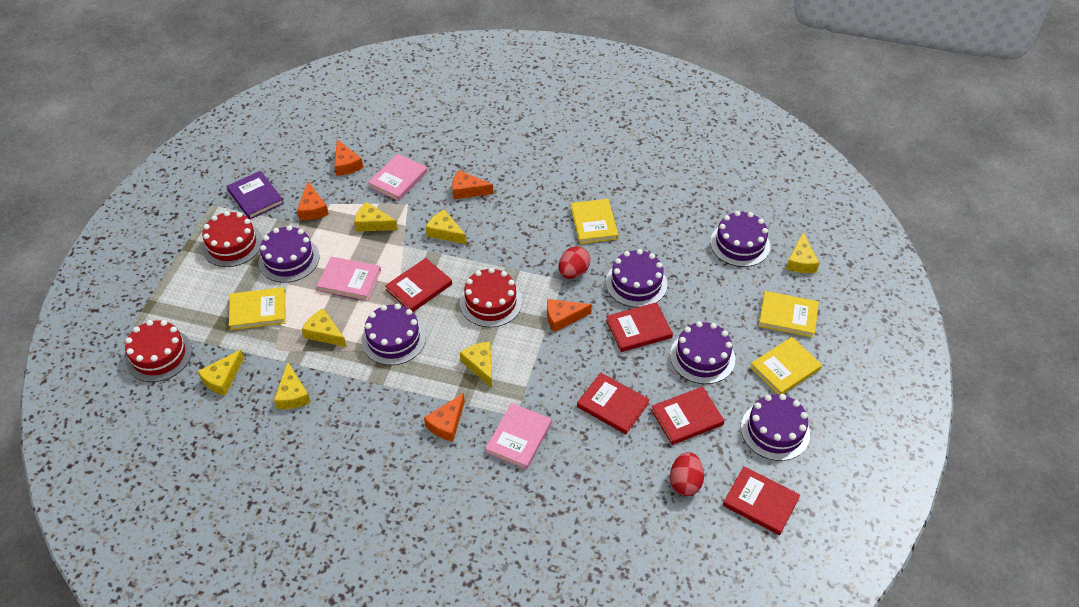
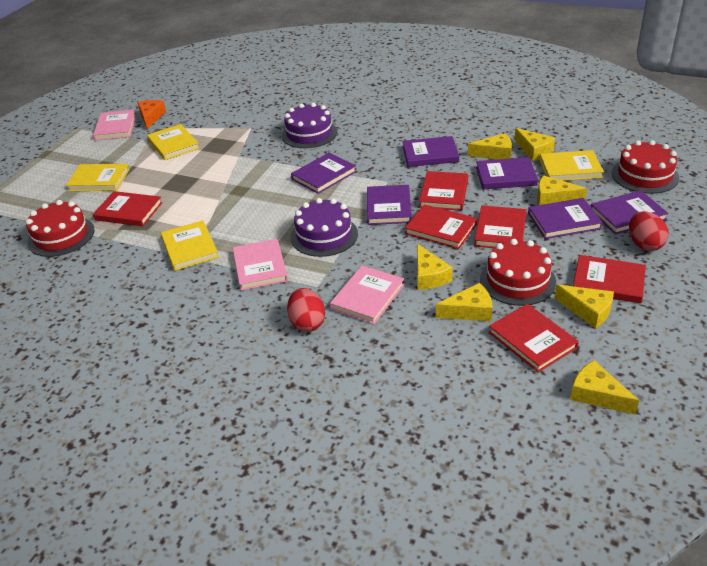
orange cheese: 5 -> 1
purple book: 1 -> 6
purple cake: 6 -> 2
red book: 5 -> 6

